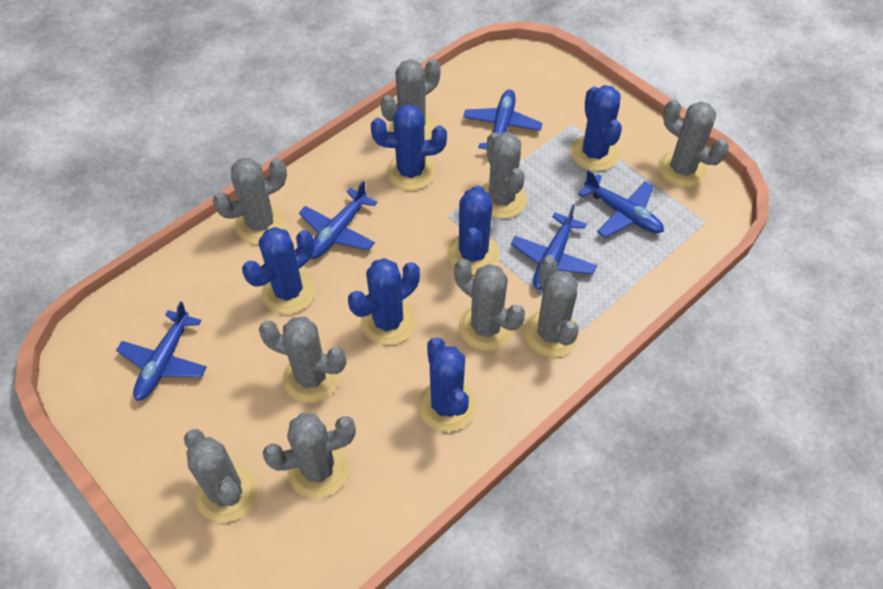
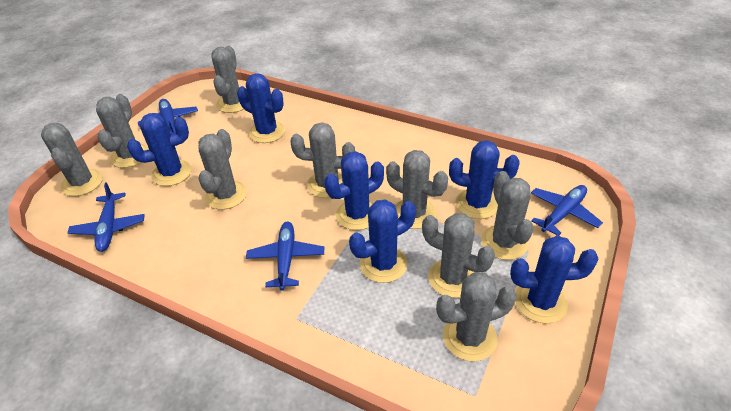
blue plane: 5 -> 4

